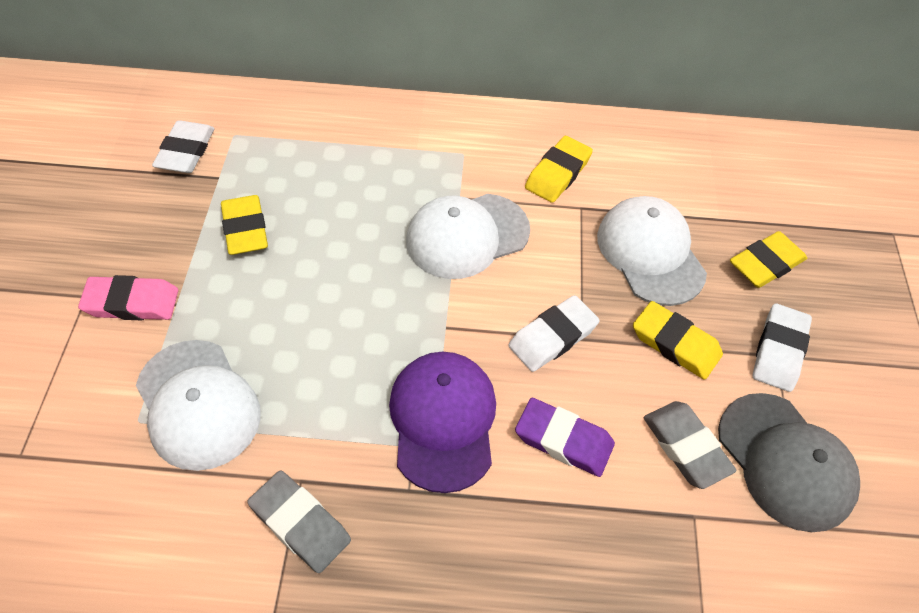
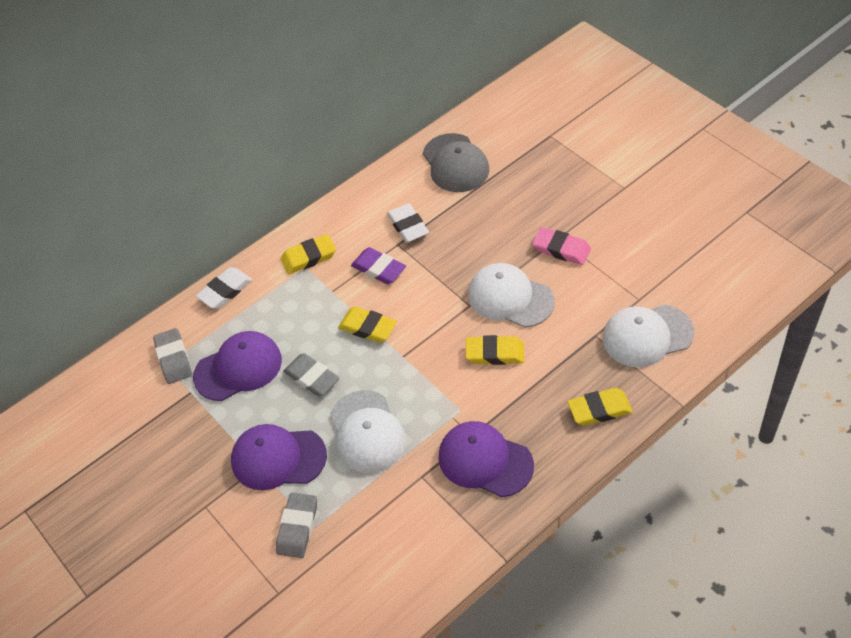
grey eraser: 2 -> 3
purple cap: 1 -> 3
white eraser: 3 -> 2

